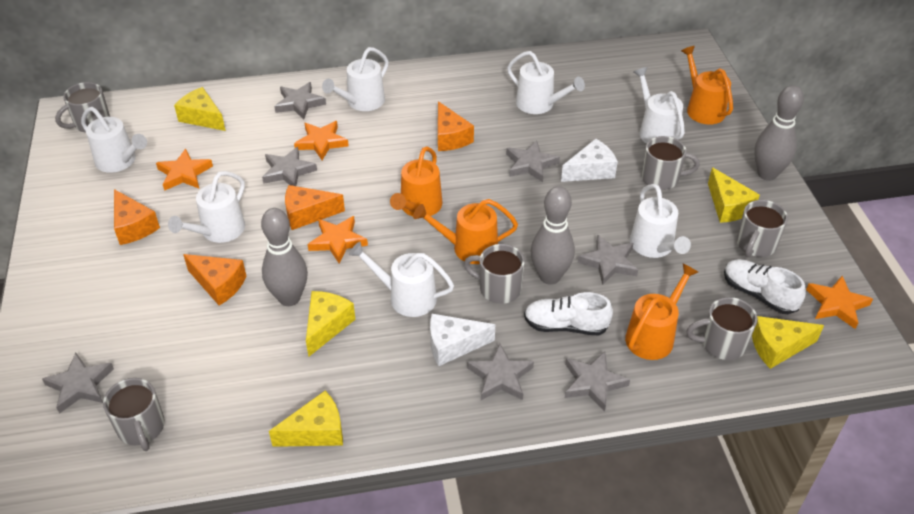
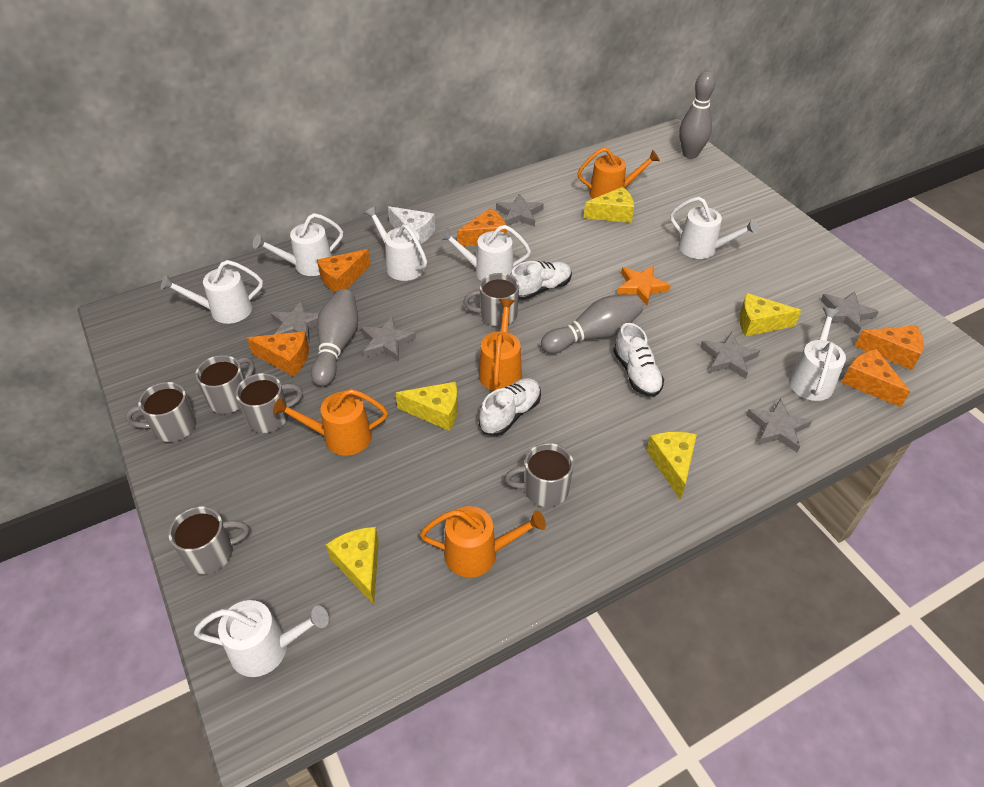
grey star: 7 -> 6
orange cheese: 4 -> 5
orange star: 4 -> 1
white cheese: 2 -> 1
white shoe: 2 -> 3

